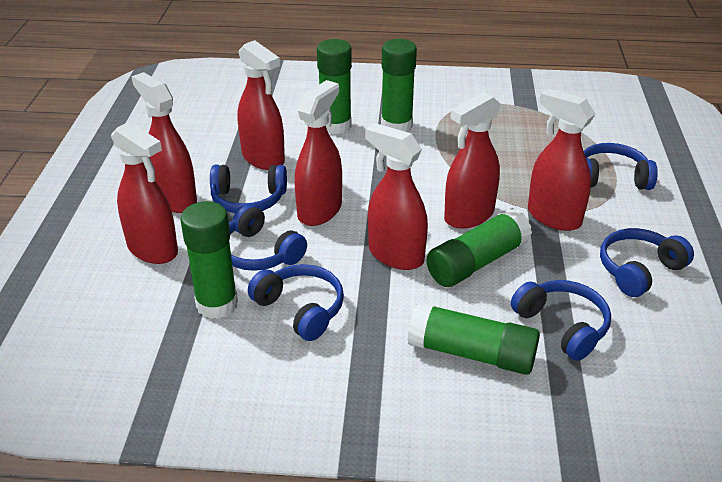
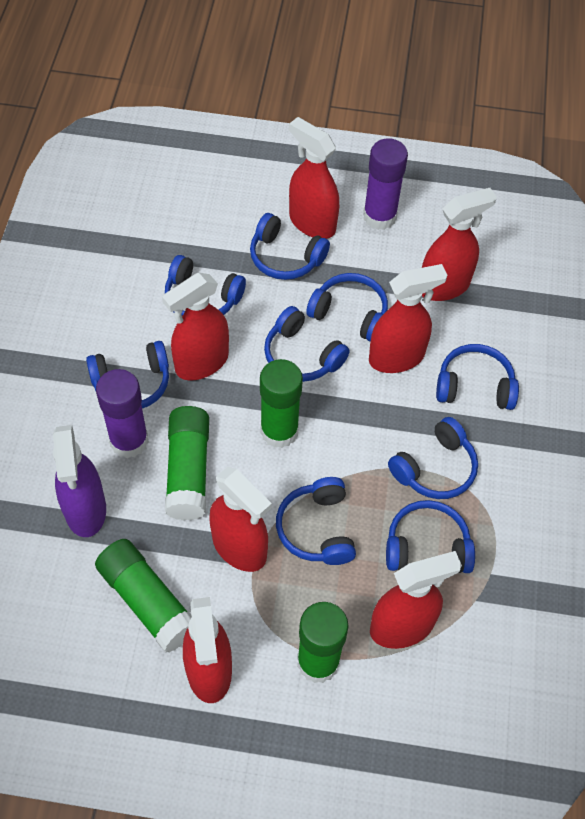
blue headphones: 6 -> 9
green glue stick: 5 -> 4
purple glue stick: 0 -> 2
purple spray bottle: 0 -> 1

